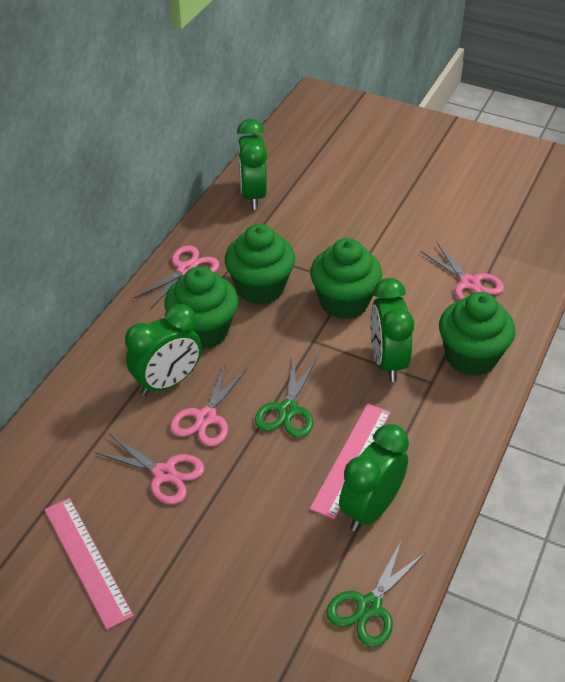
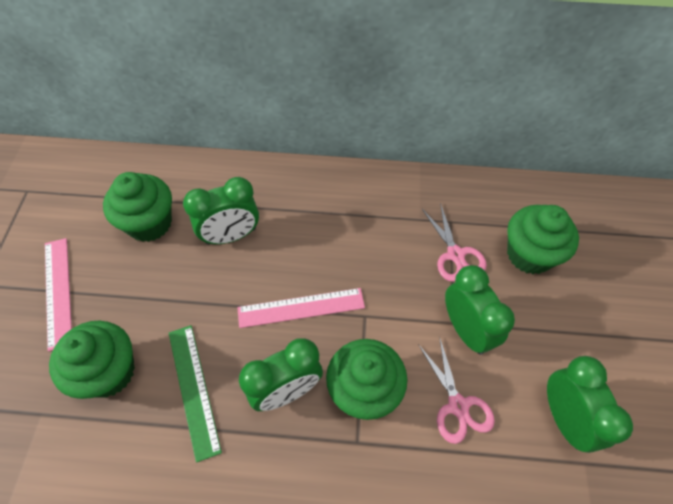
green ruler: 0 -> 1
green scissors: 2 -> 0
pink scissors: 4 -> 2

